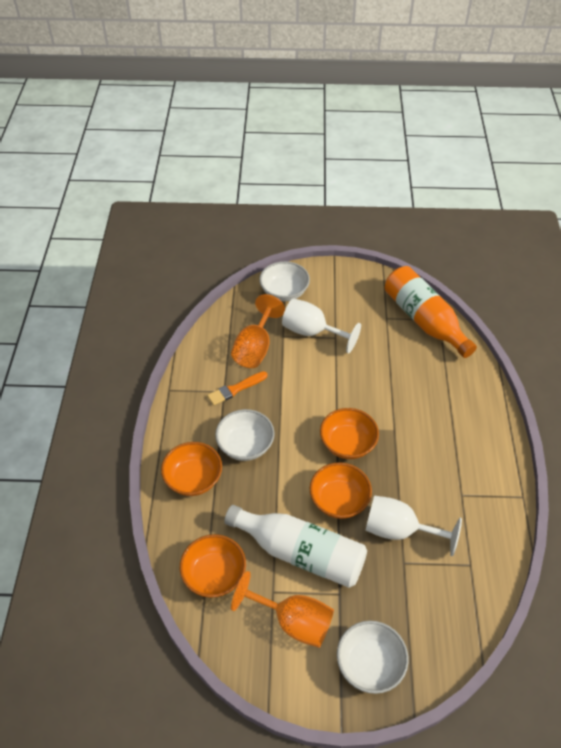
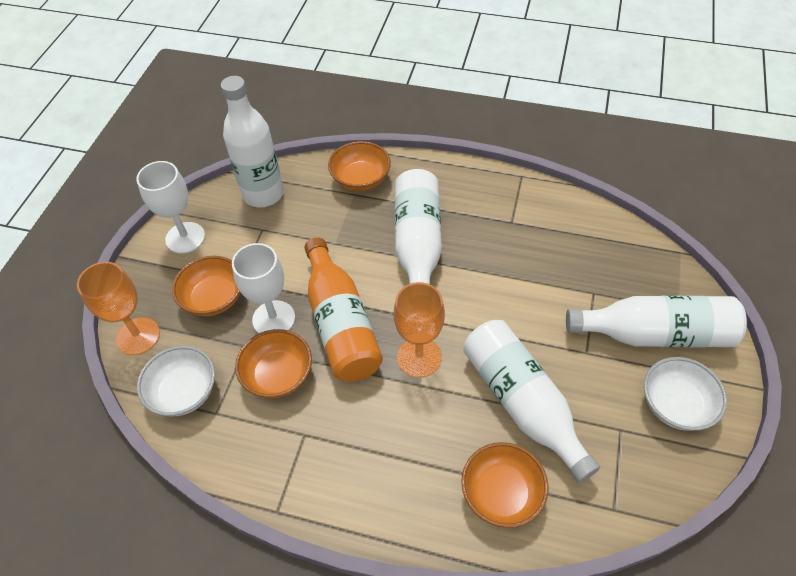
orange brush: 1 -> 0
white bottle: 1 -> 4
white bowl: 3 -> 2

